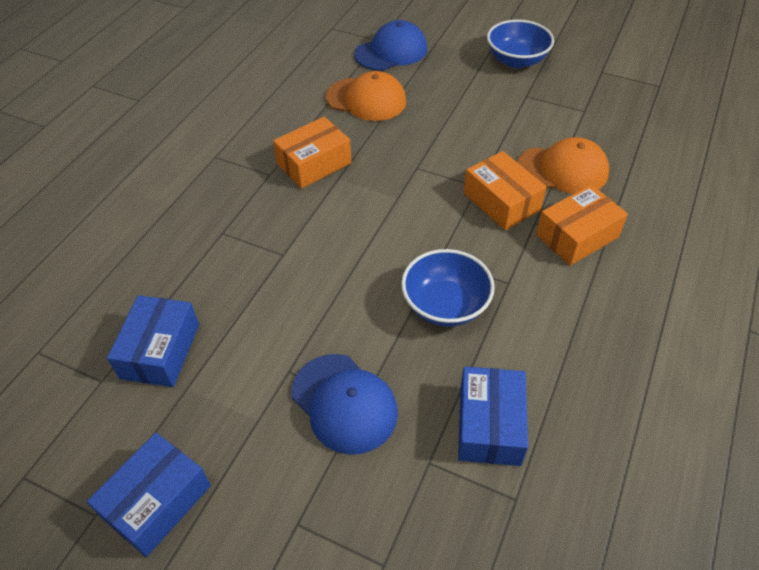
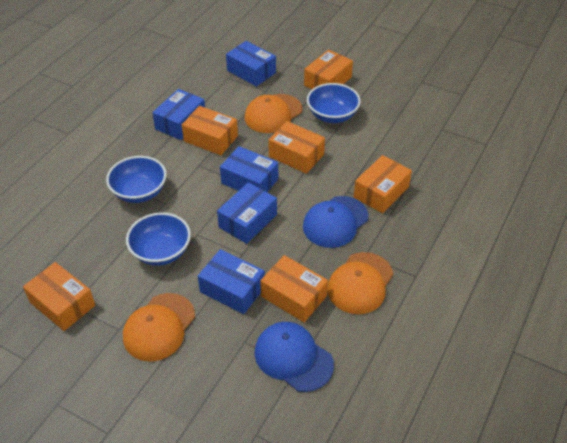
blue bowl: 2 -> 3
blue box: 3 -> 5
orange box: 3 -> 6
orange cap: 2 -> 3

